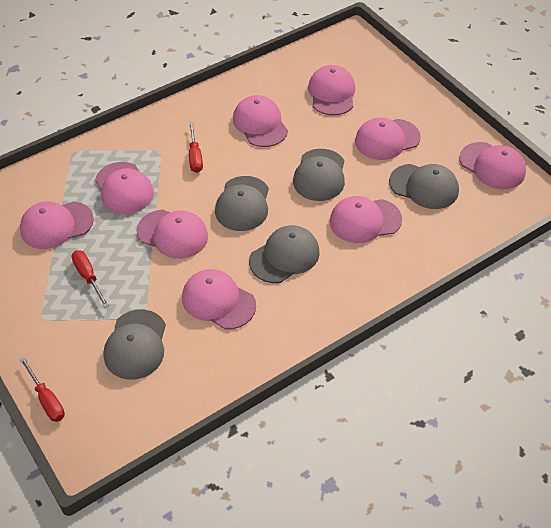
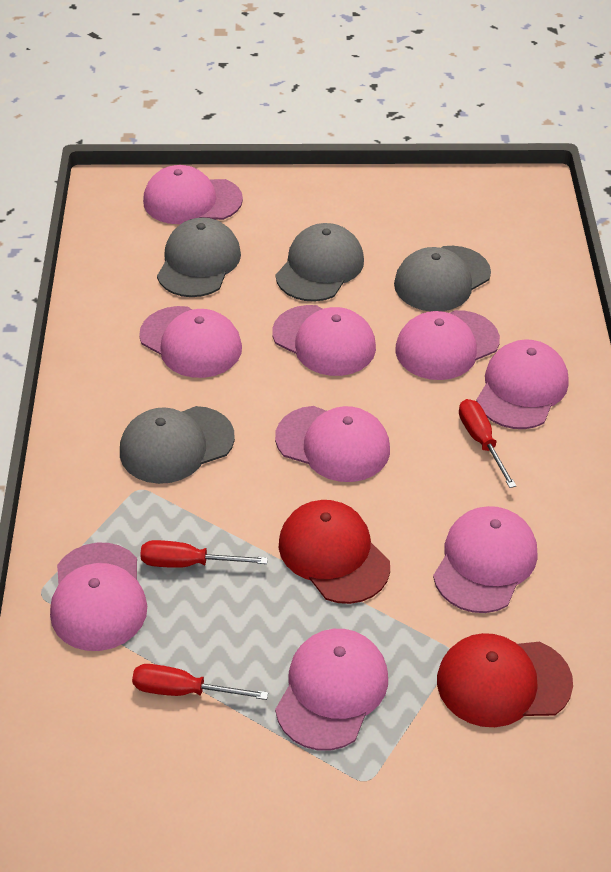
grey cap: 5 -> 4
red cap: 0 -> 2

